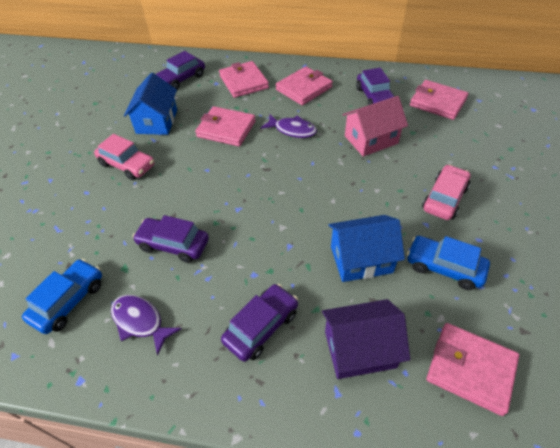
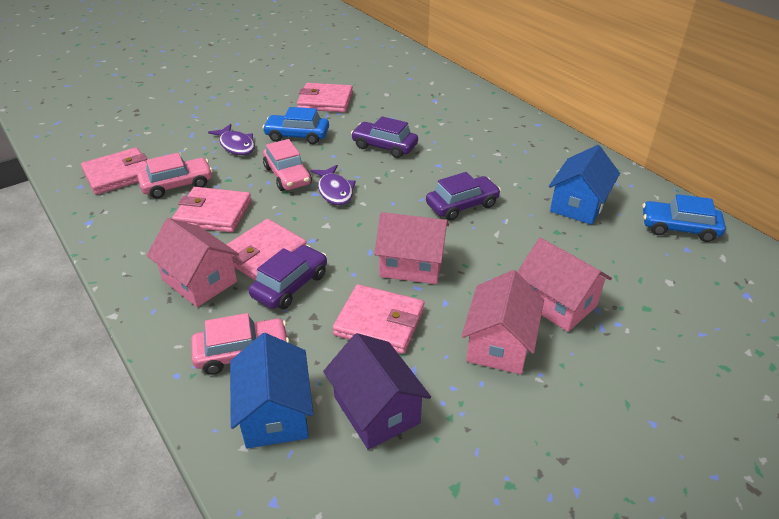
pink car: 2 -> 3
pink house: 1 -> 4
purple car: 4 -> 3

